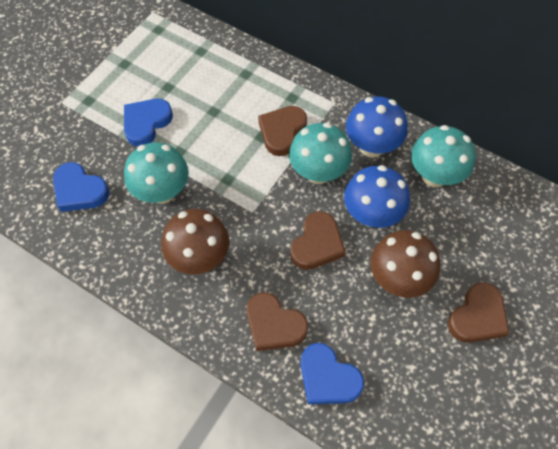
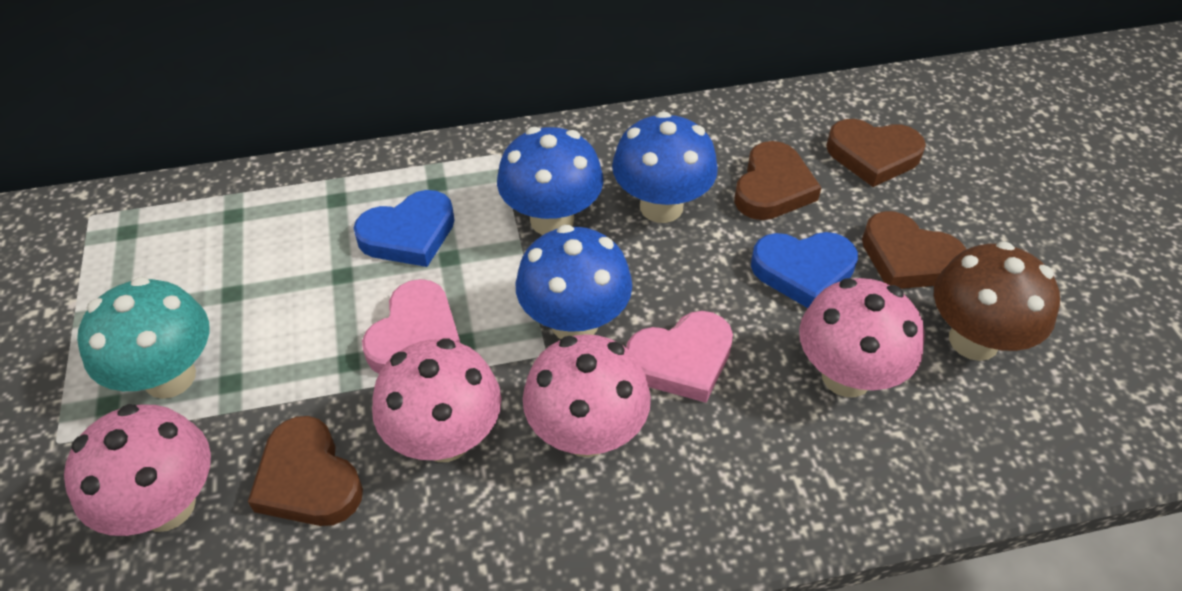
blue heart: 3 -> 2
blue mushroom: 2 -> 3
brown mushroom: 2 -> 1
pink heart: 0 -> 2
pink mushroom: 0 -> 4
turquoise mushroom: 3 -> 1

